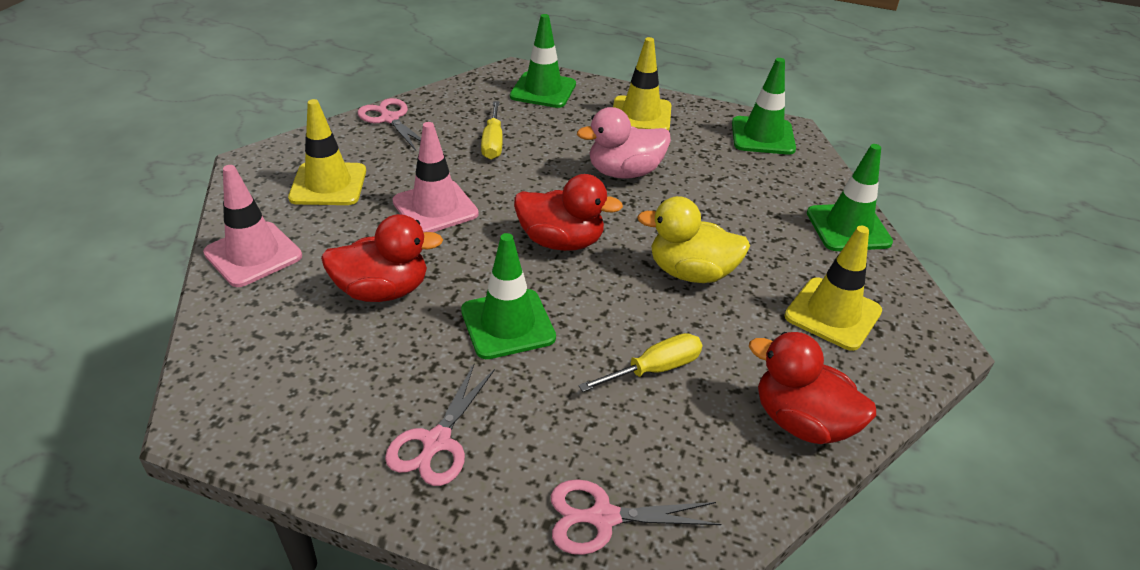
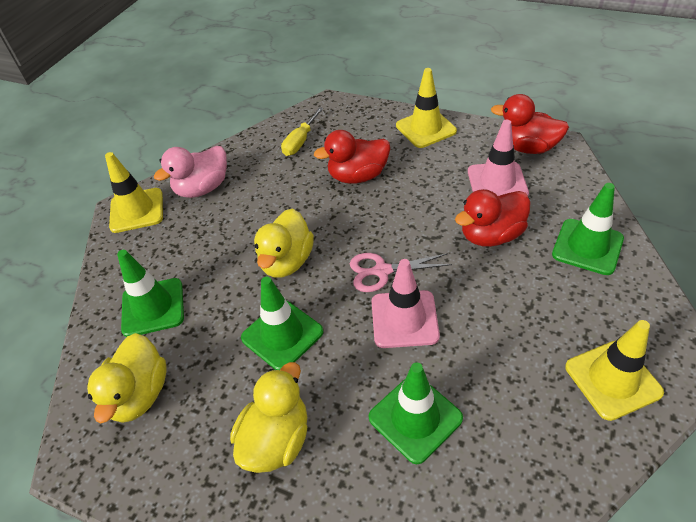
pink scissors: 3 -> 1
yellow duck: 1 -> 3
yellow screwdriver: 2 -> 1

